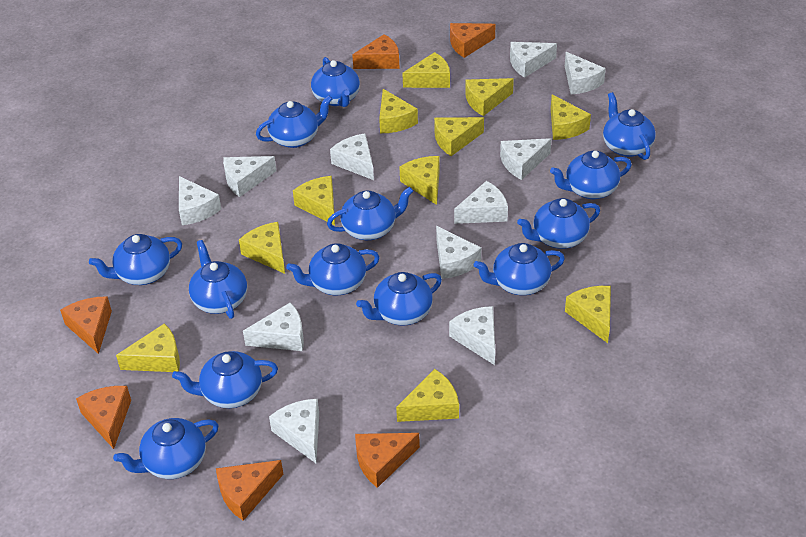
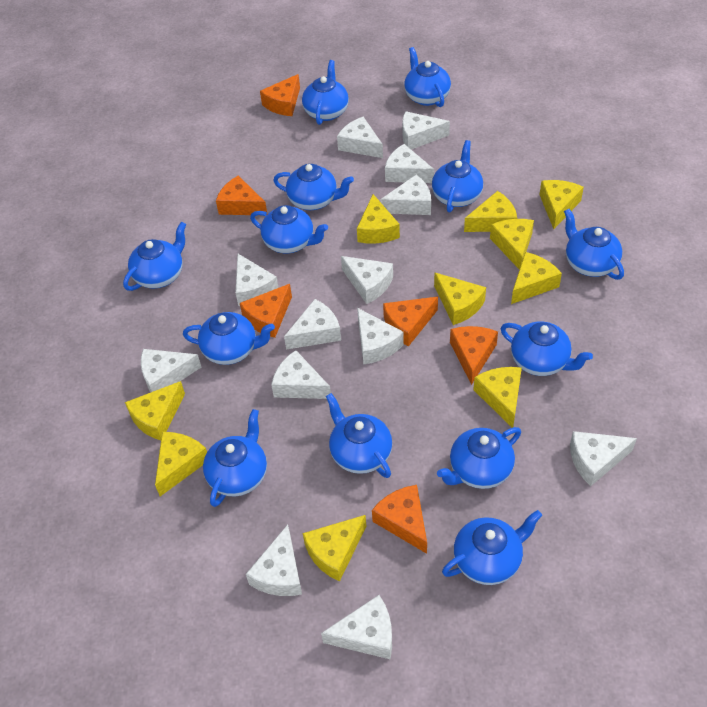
white cheese: 11 -> 13
yellow cheese: 11 -> 10

